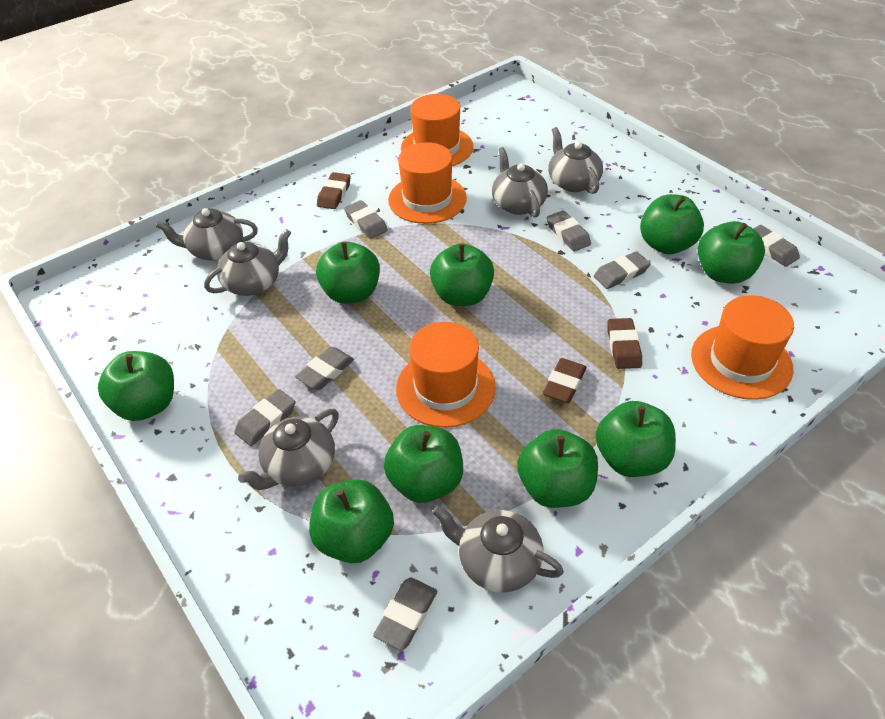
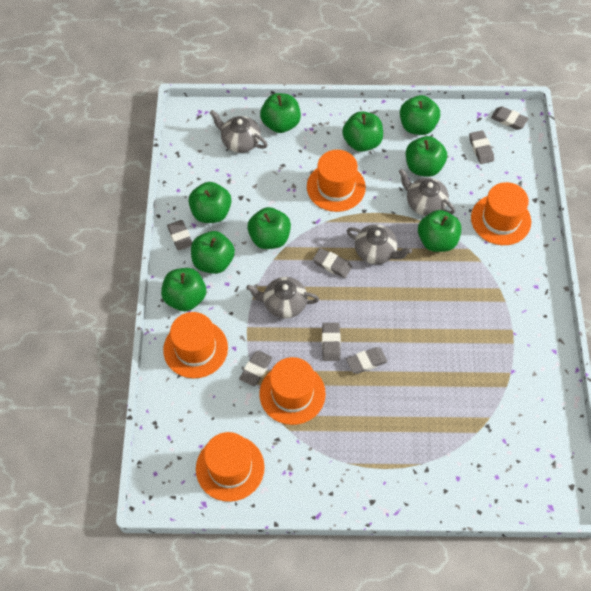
brown eraser: 3 -> 0
grey teapot: 6 -> 4
orange hat: 4 -> 5

